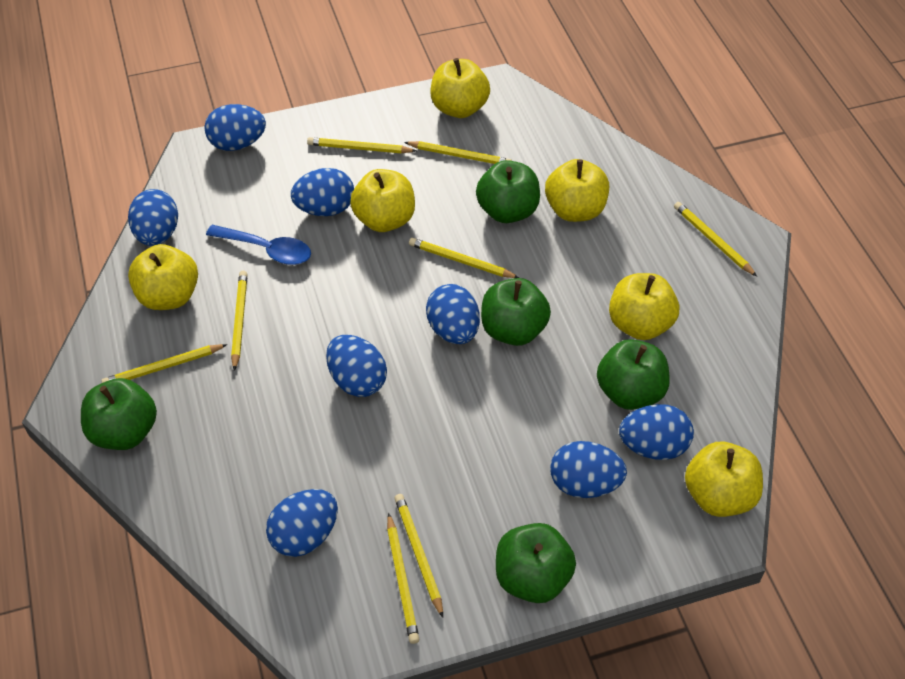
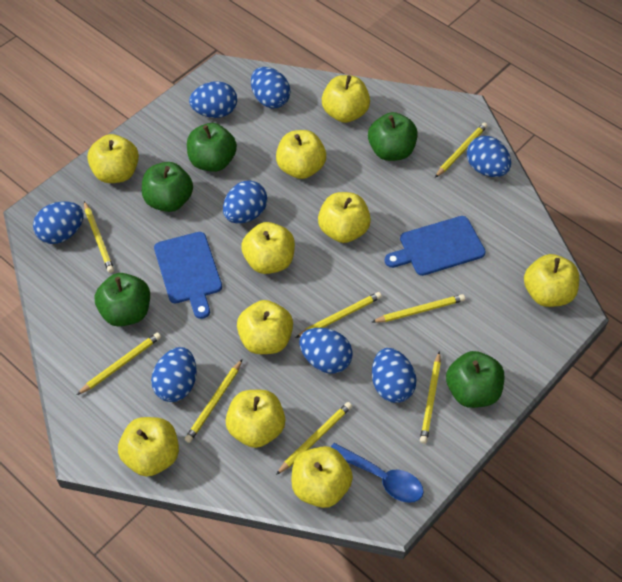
blue cutting board: 0 -> 2
yellow apple: 6 -> 10

